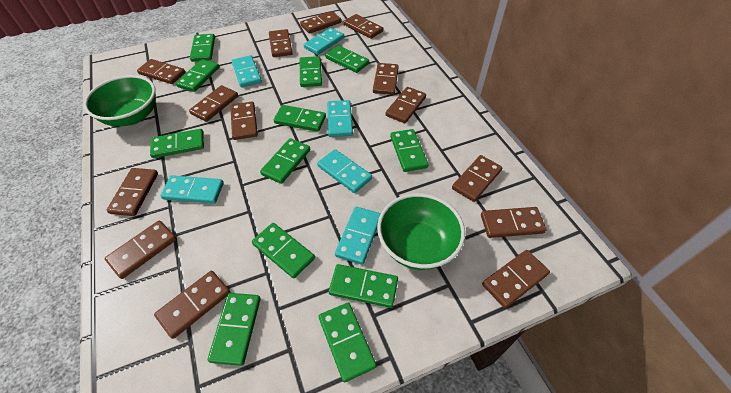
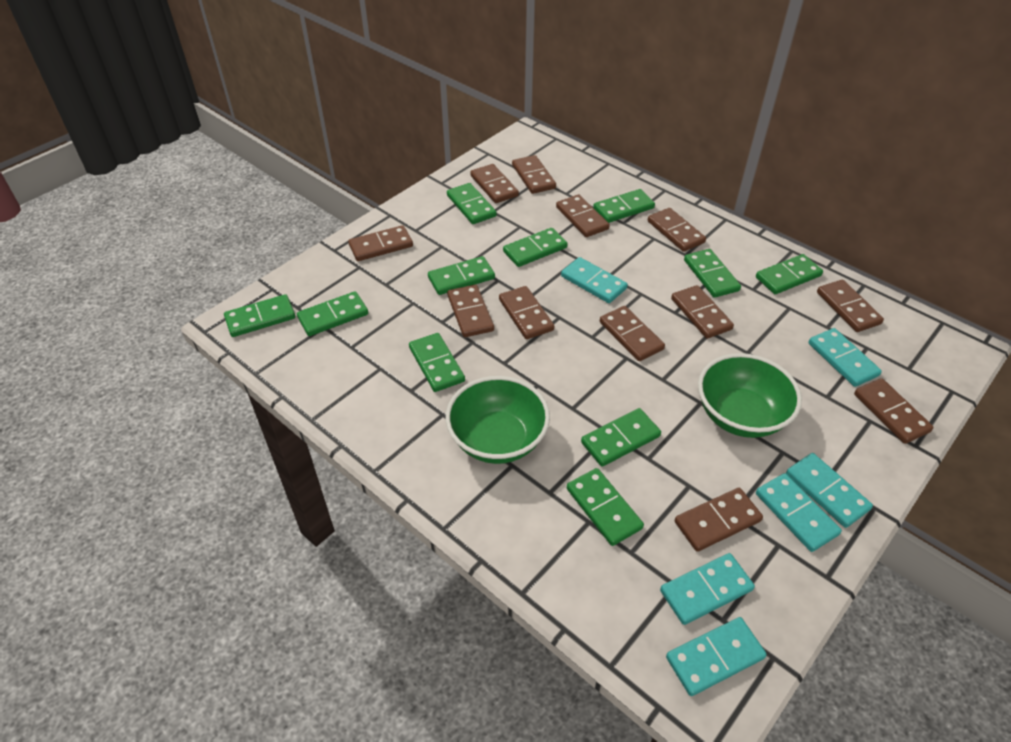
brown domino: 14 -> 12
green domino: 12 -> 11

